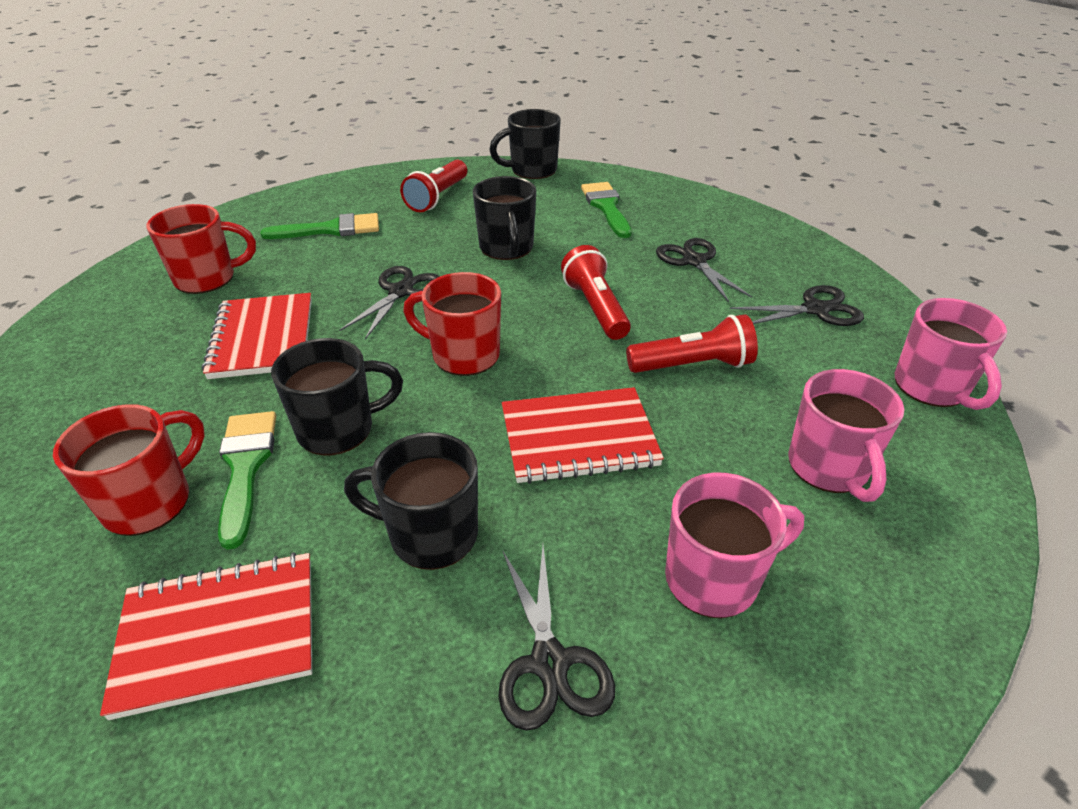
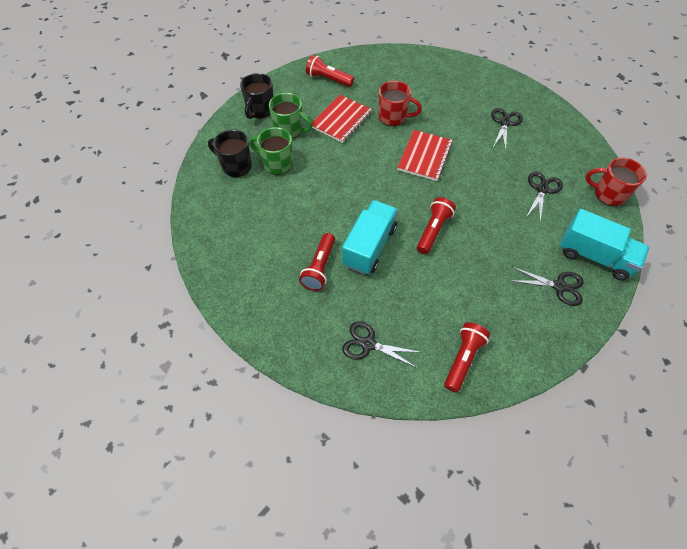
black mug: 4 -> 2
green brush: 3 -> 0
green mug: 0 -> 2
pink mug: 3 -> 0
red flashlight: 3 -> 4
red mug: 3 -> 2
red notebook: 3 -> 2
turquoise truck: 0 -> 2

